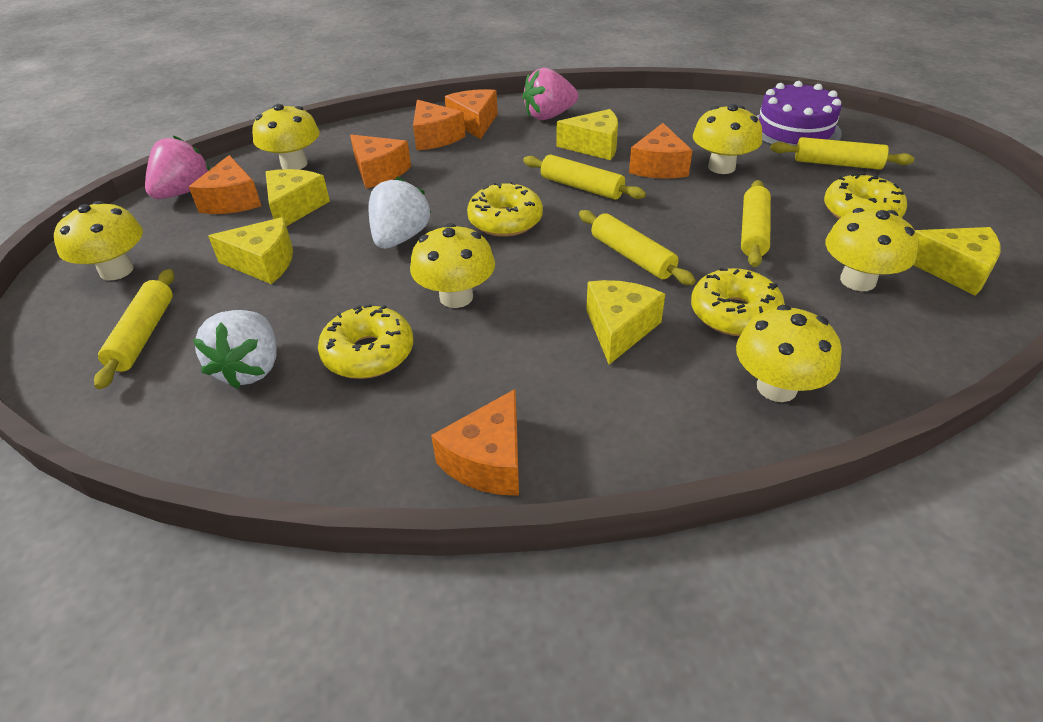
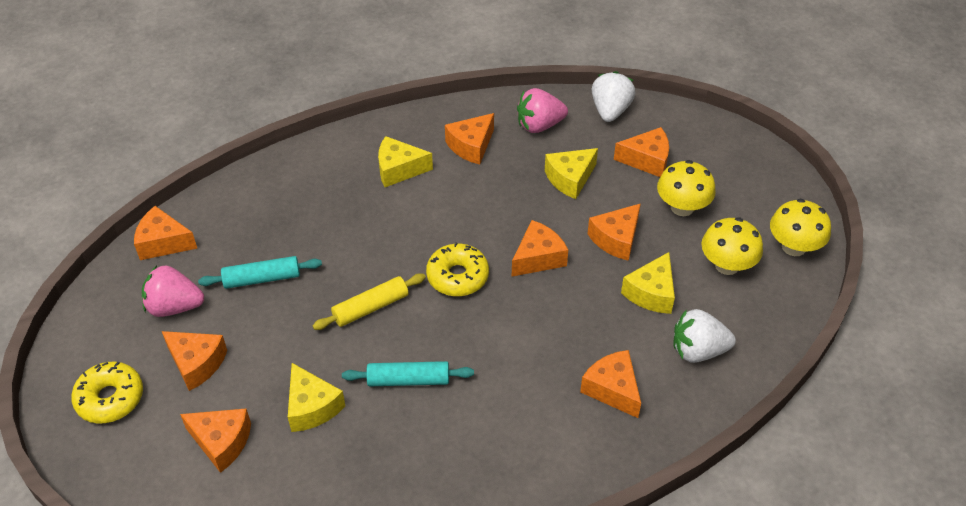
orange cheese: 6 -> 8
purple cake: 1 -> 0
turquoise rolling pin: 0 -> 2
yellow cheese: 5 -> 4
yellow donut: 4 -> 2
yellow mushroom: 6 -> 3
yellow rolling pin: 5 -> 1

